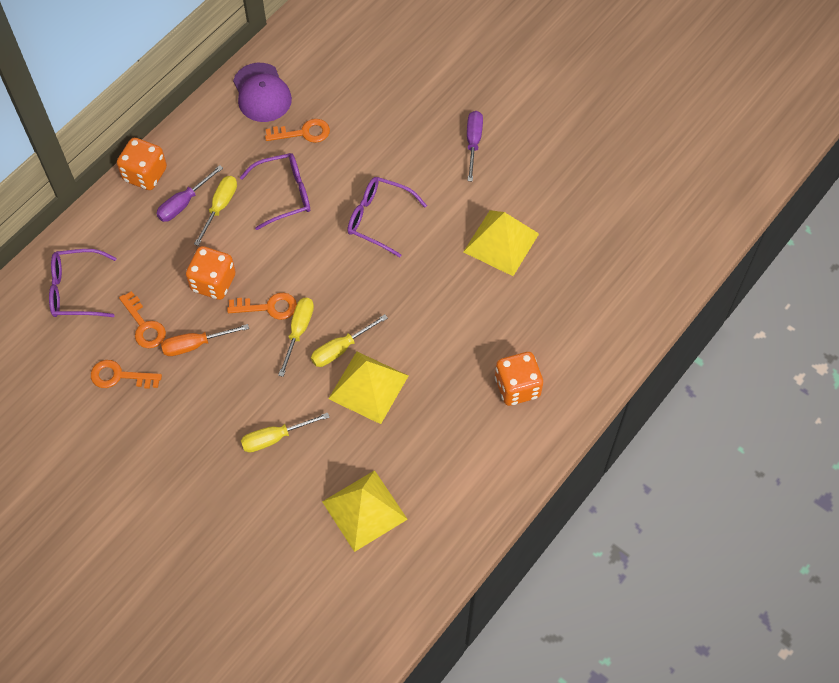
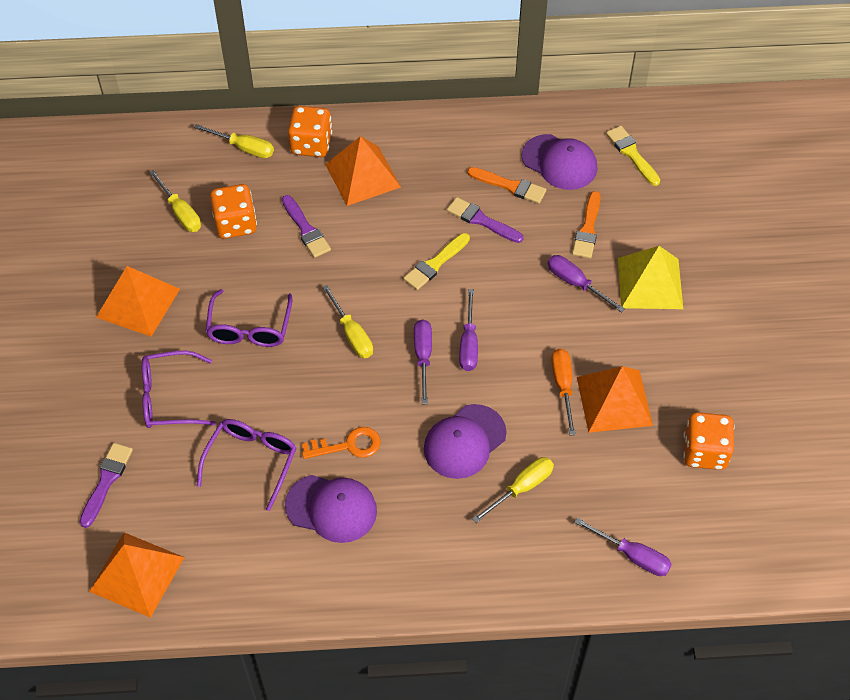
orange brush: 0 -> 2
orange key: 4 -> 1
orange pyramid: 0 -> 4
purple brush: 0 -> 3
purple cap: 1 -> 3
purple screwdriver: 2 -> 4
yellow brush: 0 -> 2
yellow pyramid: 3 -> 1

